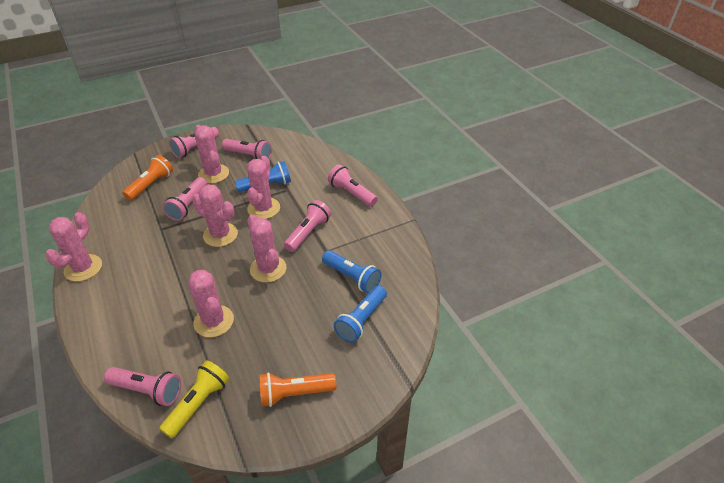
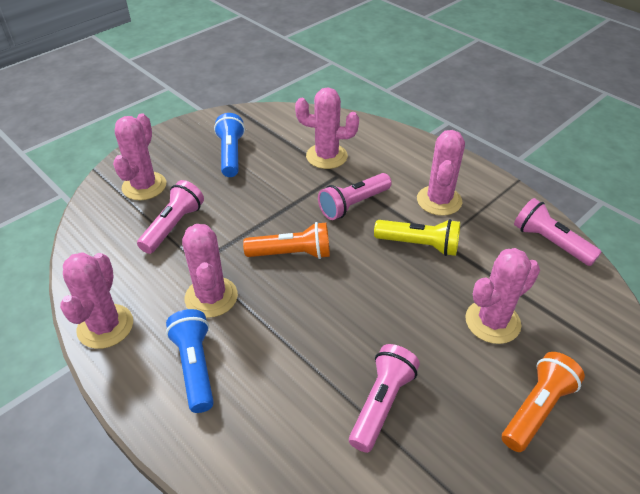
blue flashlight: 3 -> 2
pink flashlight: 6 -> 4

